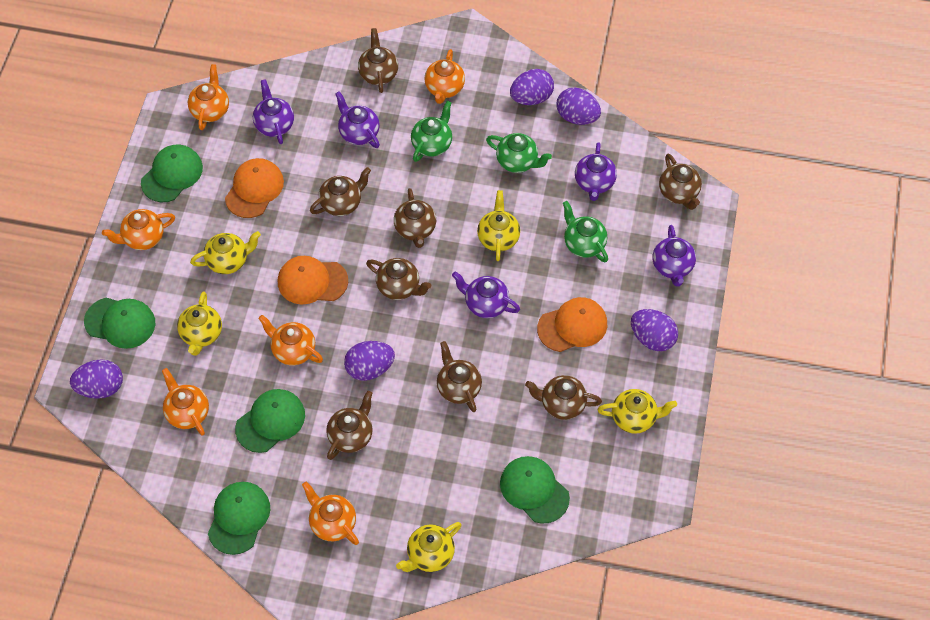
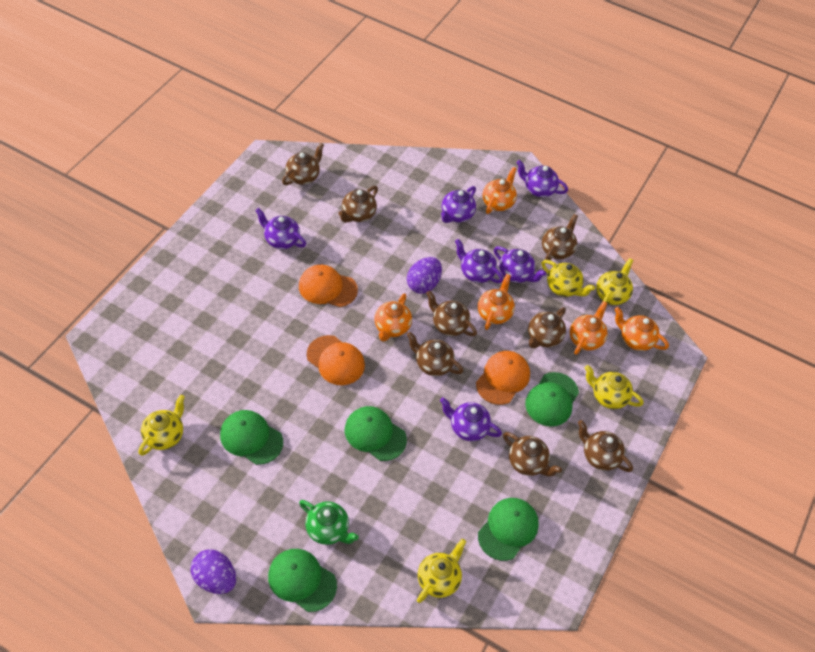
green teapot: 3 -> 1
orange teapot: 6 -> 5
purple egg: 5 -> 2
purple teapot: 5 -> 6

